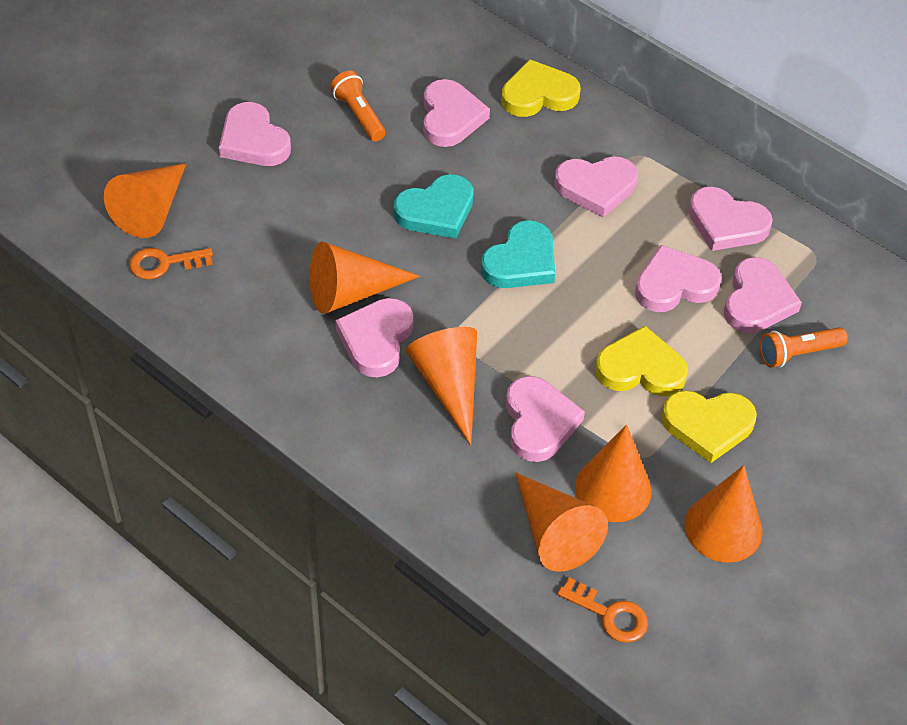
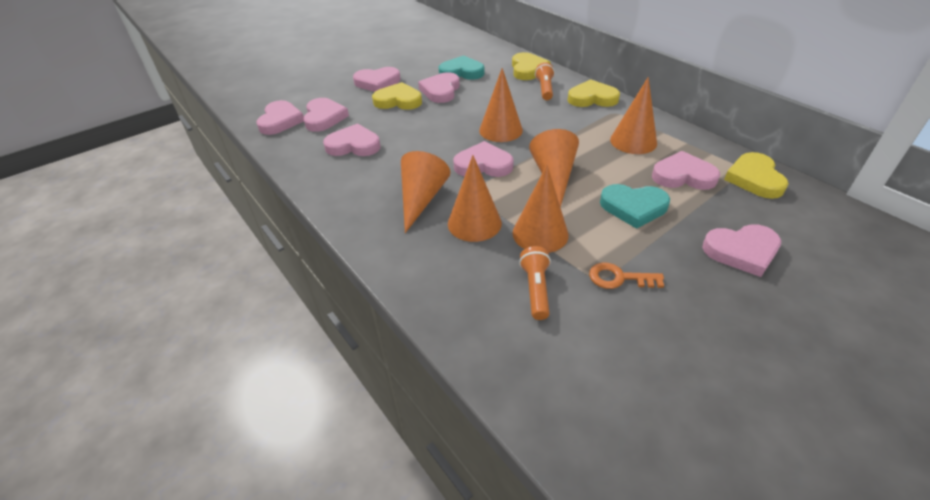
orange key: 2 -> 1
yellow heart: 3 -> 4

